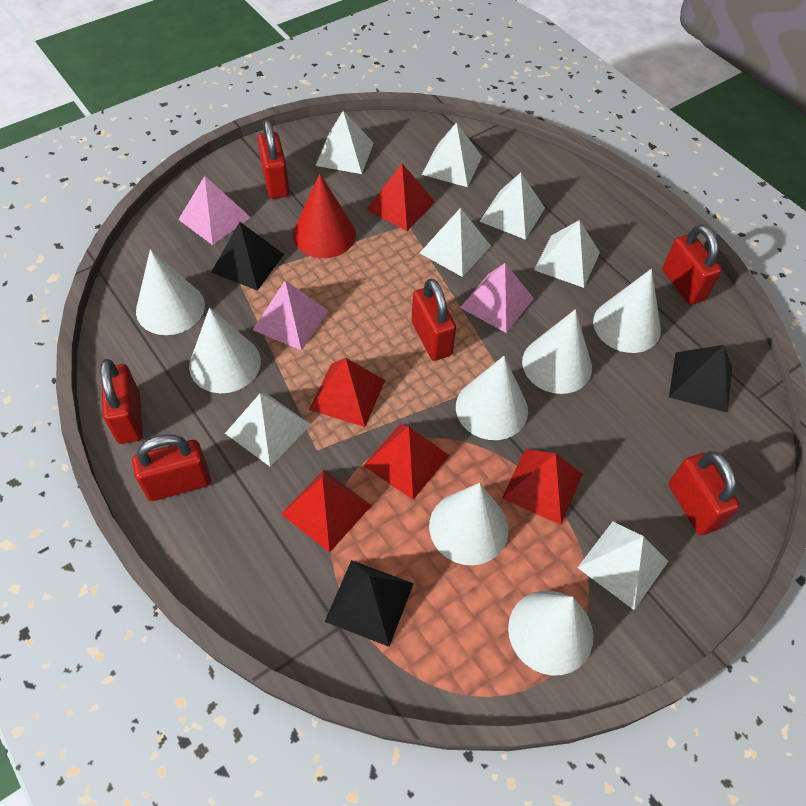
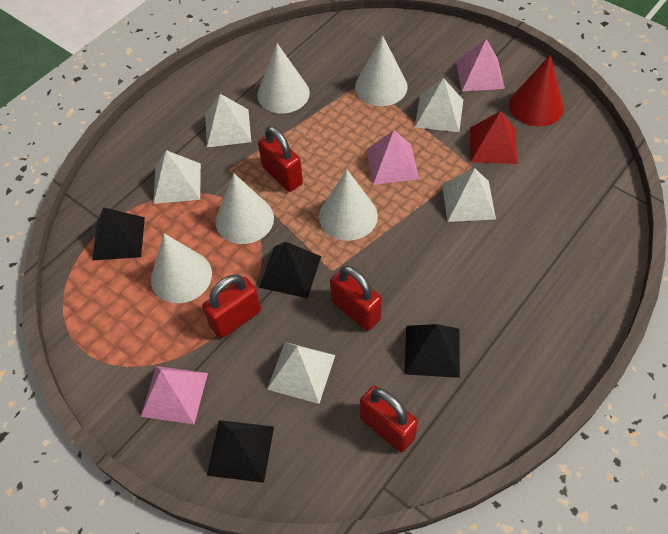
black pyramid: 3 -> 4
red padlock: 6 -> 4
red pyramid: 5 -> 1
white cone: 7 -> 5
white pyramid: 7 -> 5

